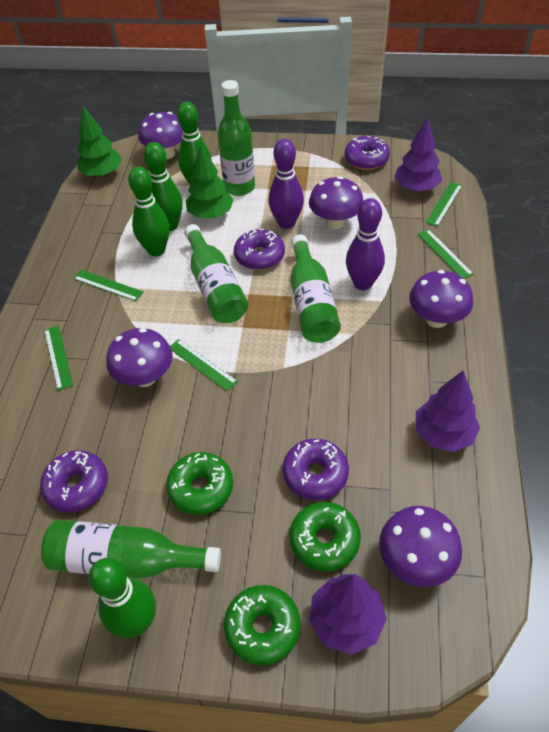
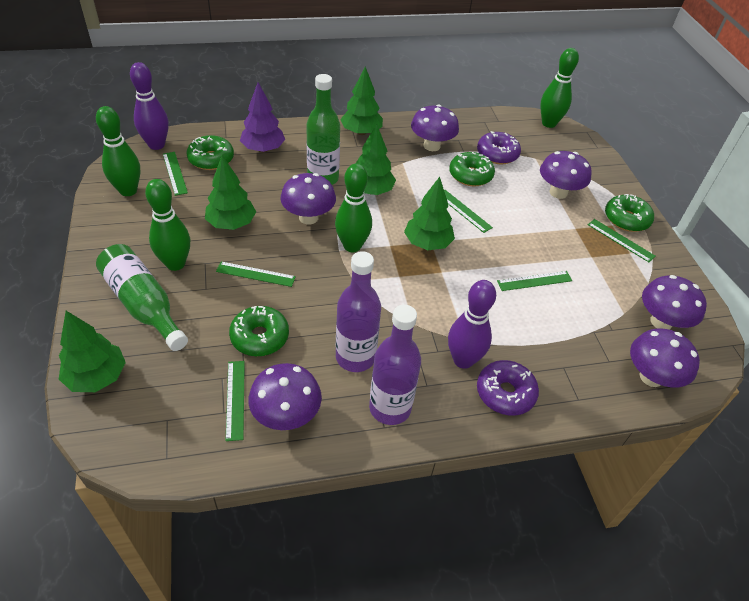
green bottle: 4 -> 2
green donut: 3 -> 4
green ruler: 5 -> 6
green tree: 2 -> 5
purple bottle: 0 -> 2
purple donut: 4 -> 2
purple mushroom: 5 -> 6
purple tree: 3 -> 1

